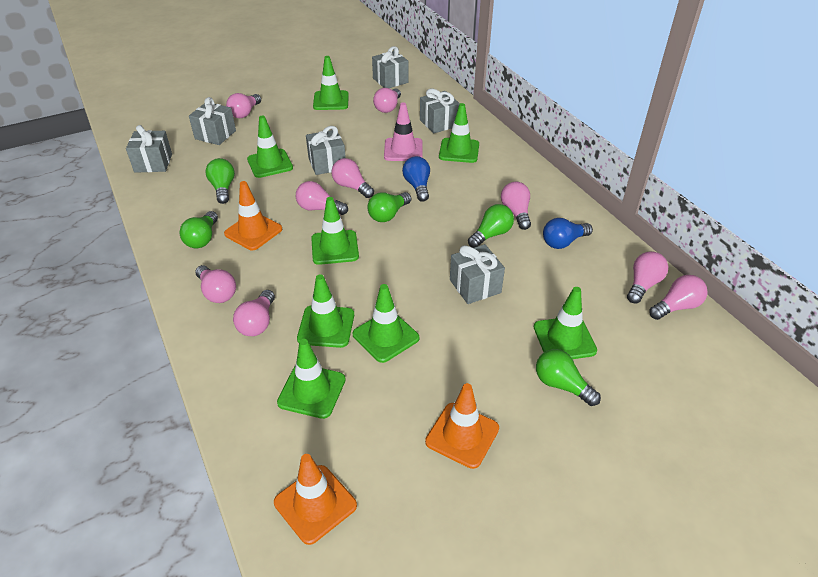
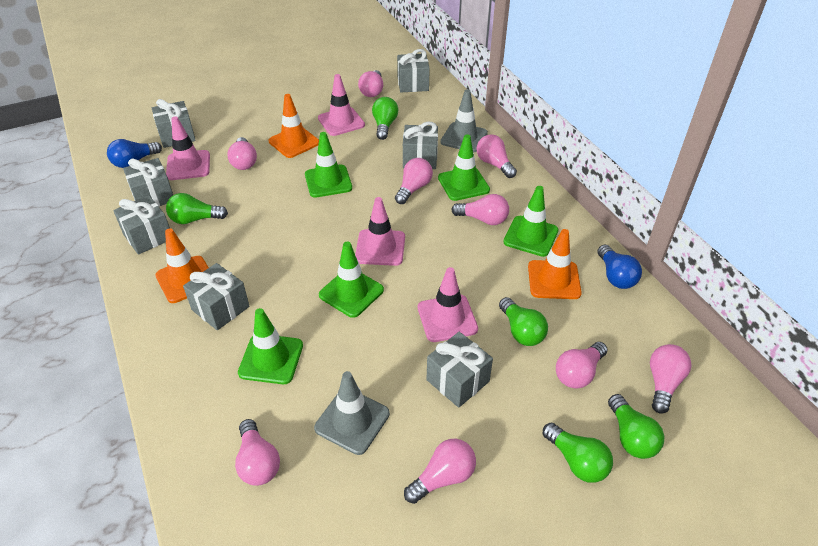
green traffic cone: 8 -> 5
grey gift: 6 -> 7
grey traffic cone: 0 -> 2
pink traffic cone: 1 -> 4

